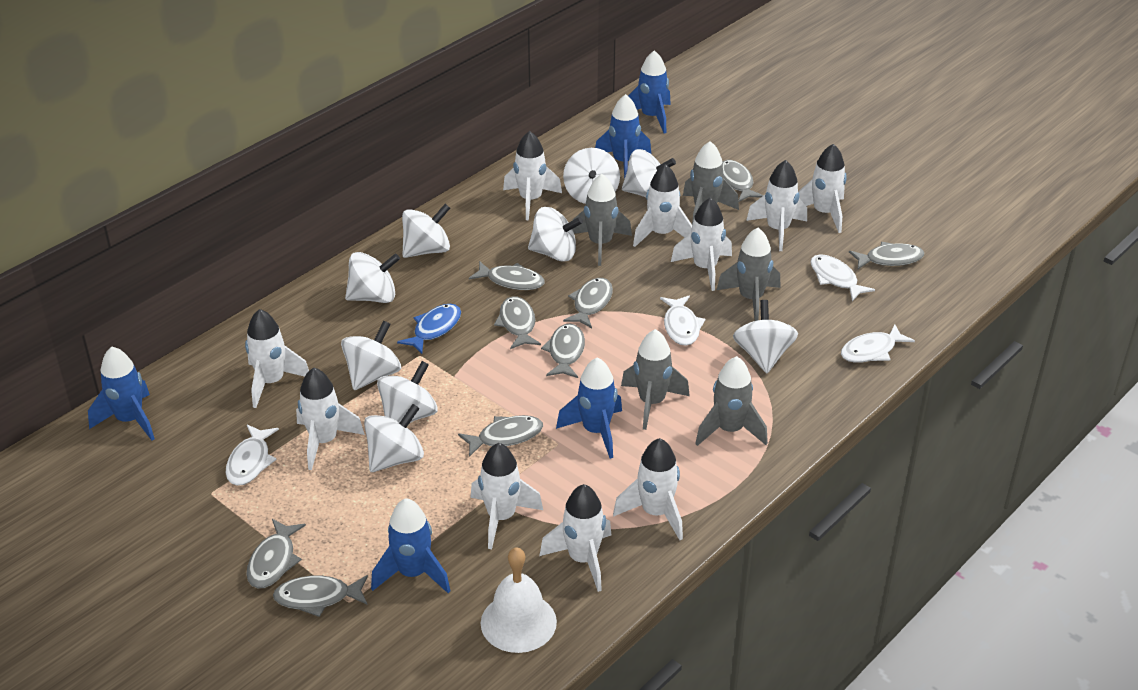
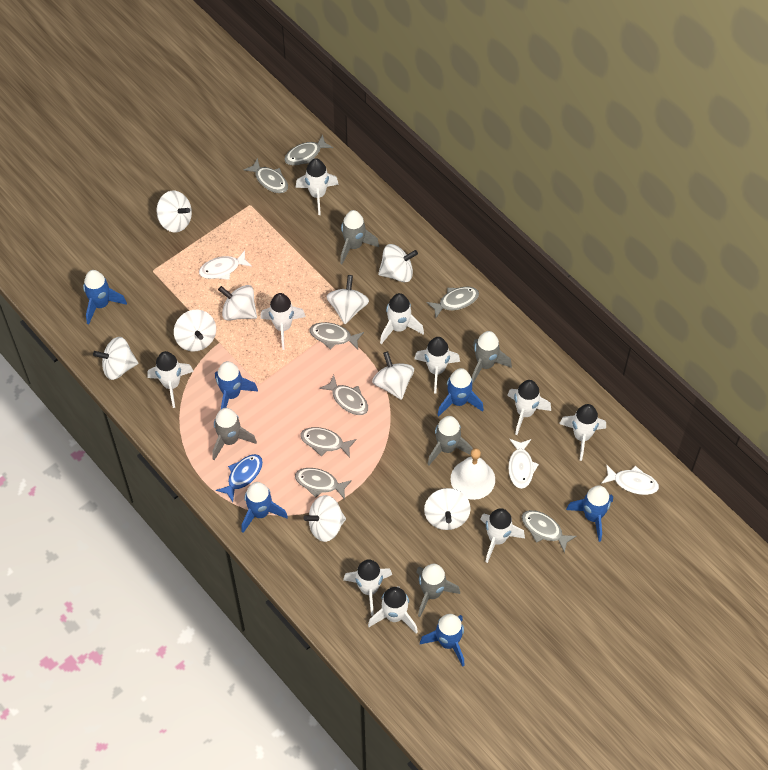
blue rocket: 5 -> 6
grey fish: 9 -> 8
white fish: 4 -> 3

